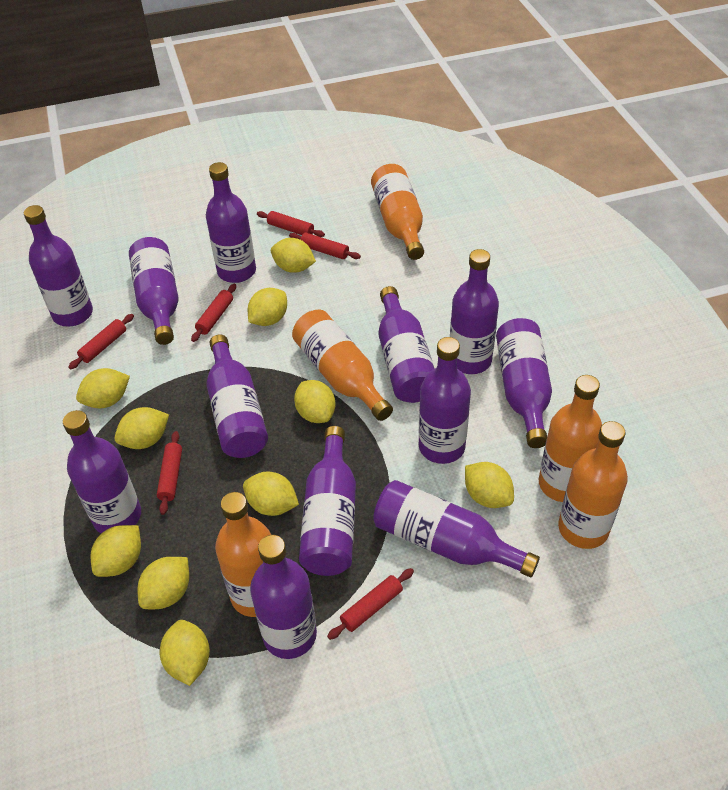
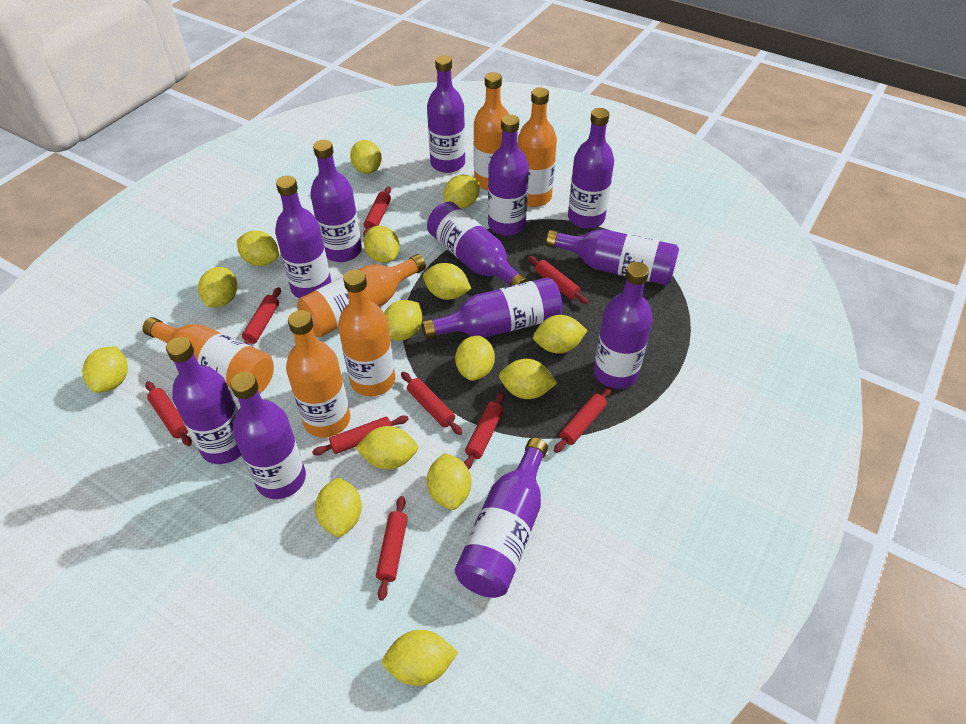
orange bottle: 5 -> 6
red rolling pin: 6 -> 9
yellow lemon: 10 -> 15

